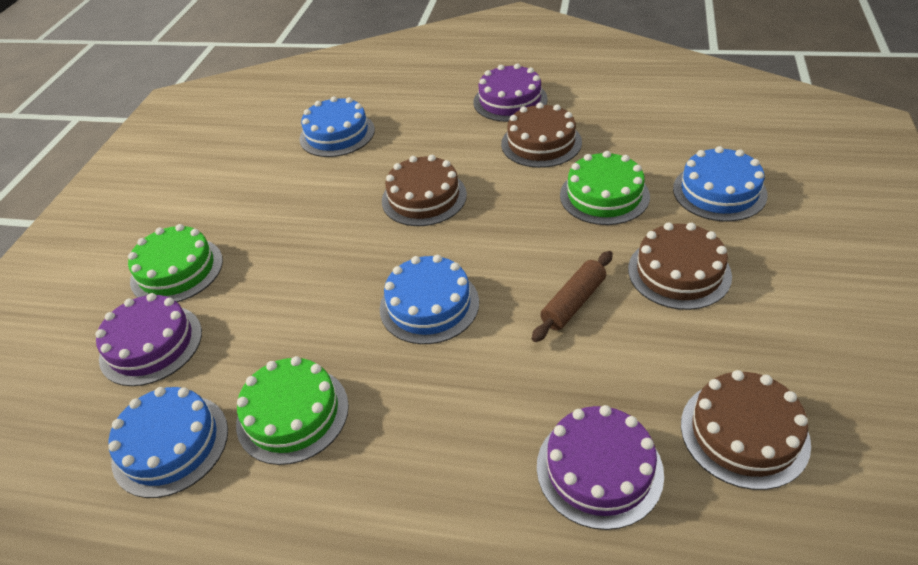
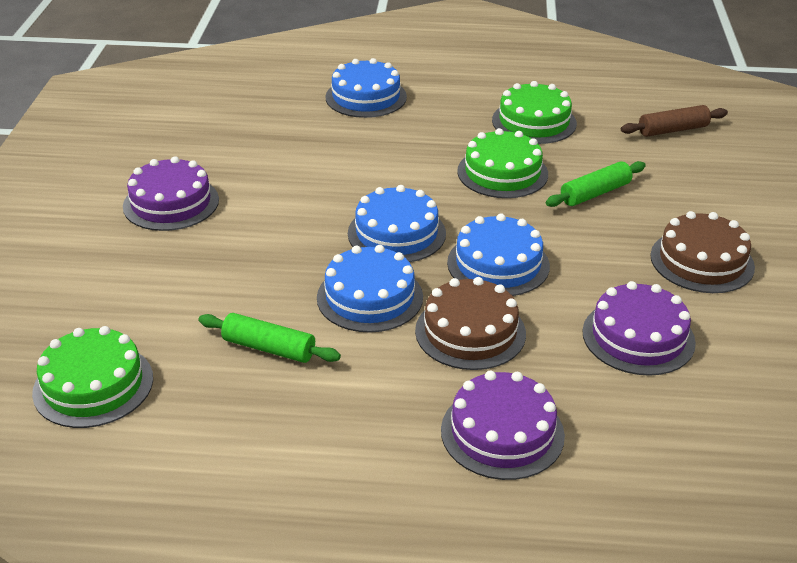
brown cake: 4 -> 2
green rolling pin: 0 -> 2

